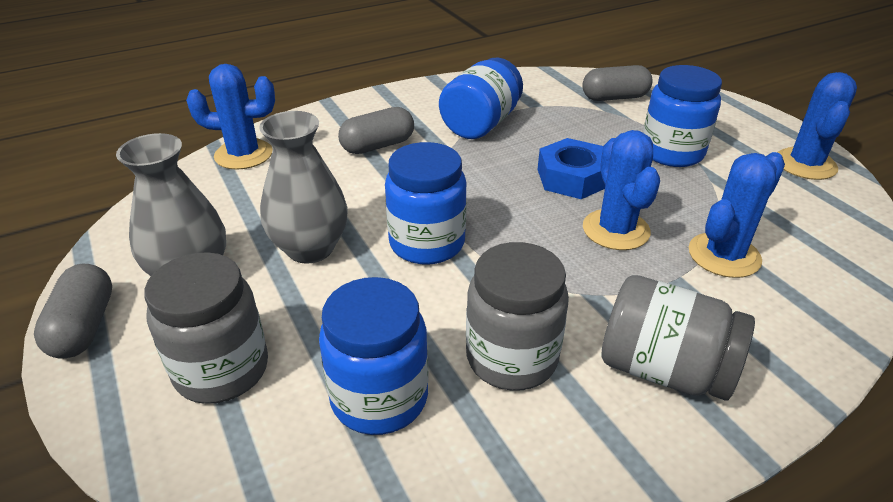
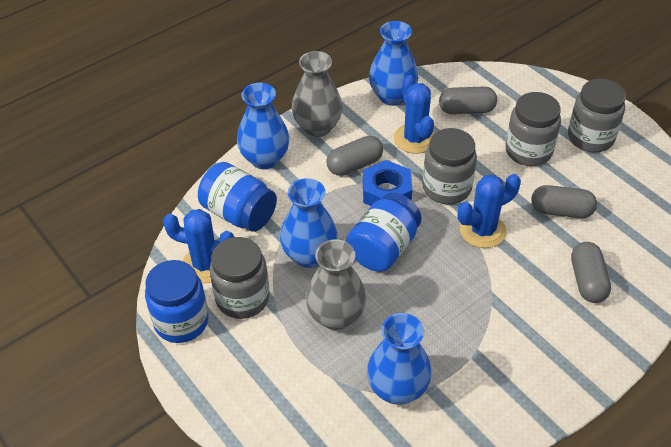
blue cactus: 4 -> 3
blue jar: 4 -> 3
blue vase: 0 -> 4
grey capsule: 3 -> 4
grey jar: 3 -> 4

